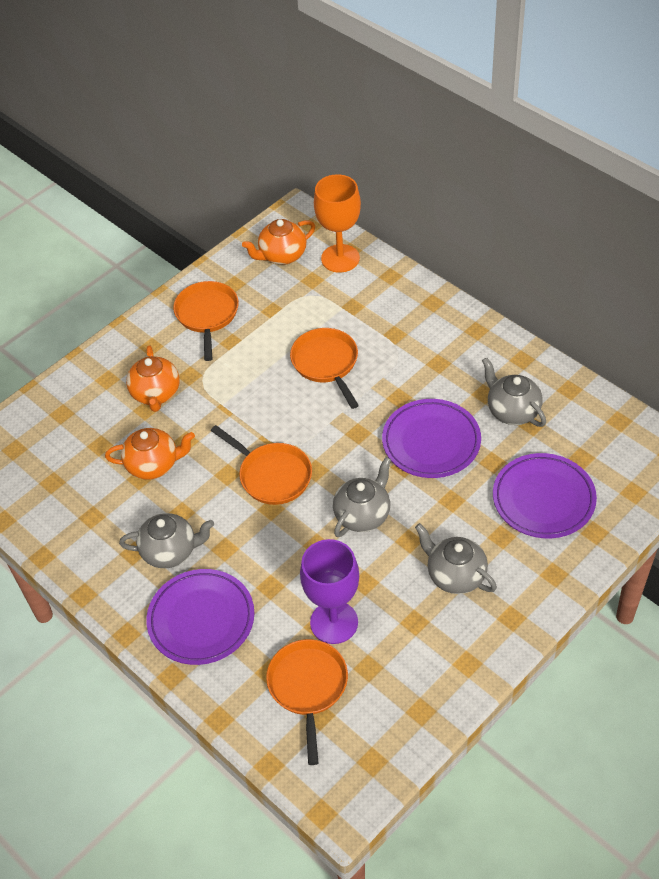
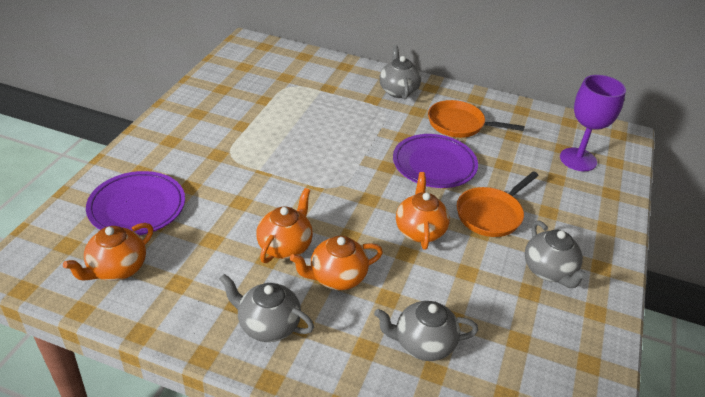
orange goblet: 1 -> 0
orange pan: 4 -> 2
orange teapot: 3 -> 4
purple plate: 3 -> 2

